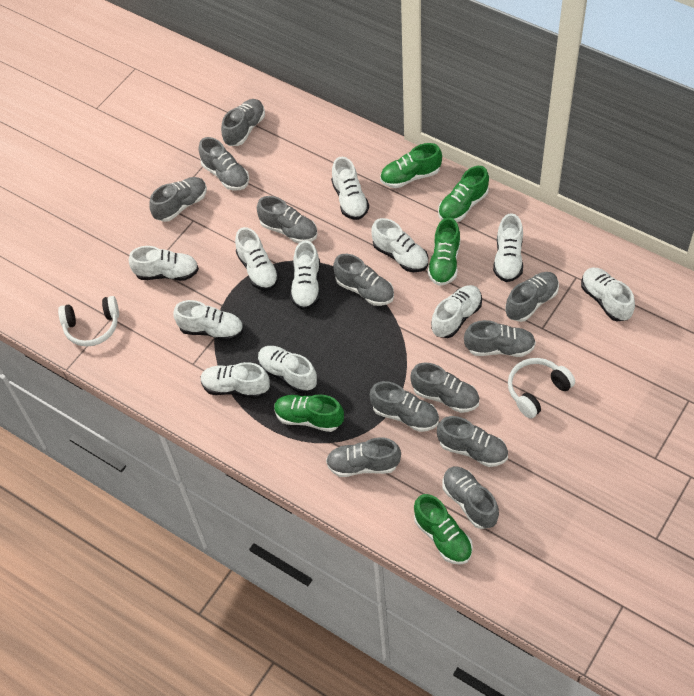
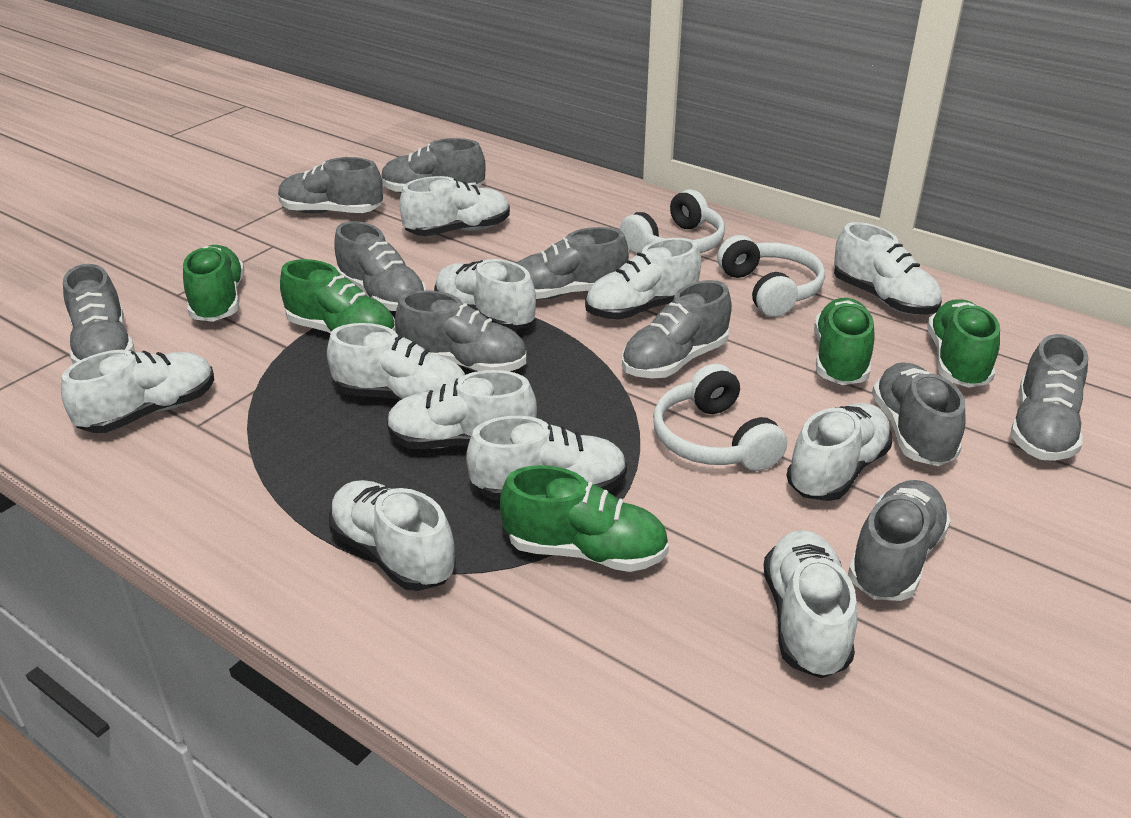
grey shoe: 12 -> 10
white headphones: 2 -> 3

